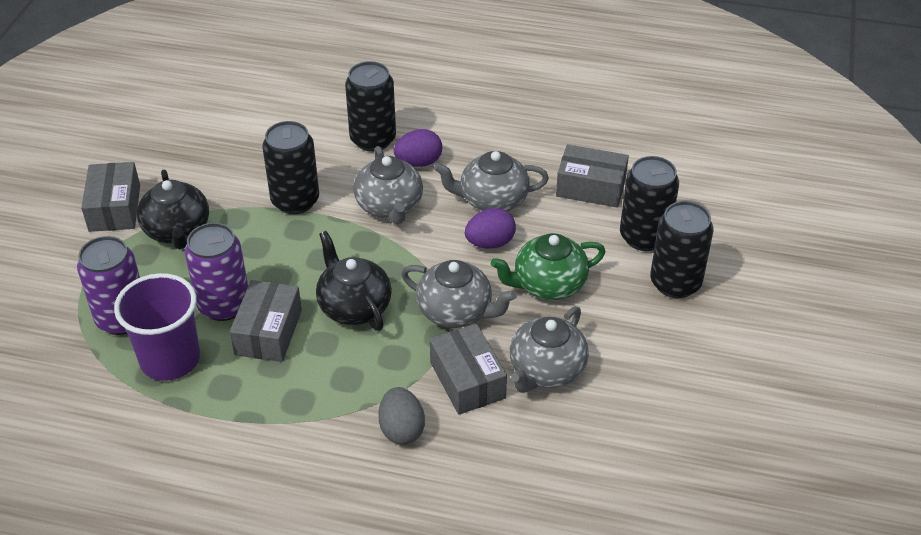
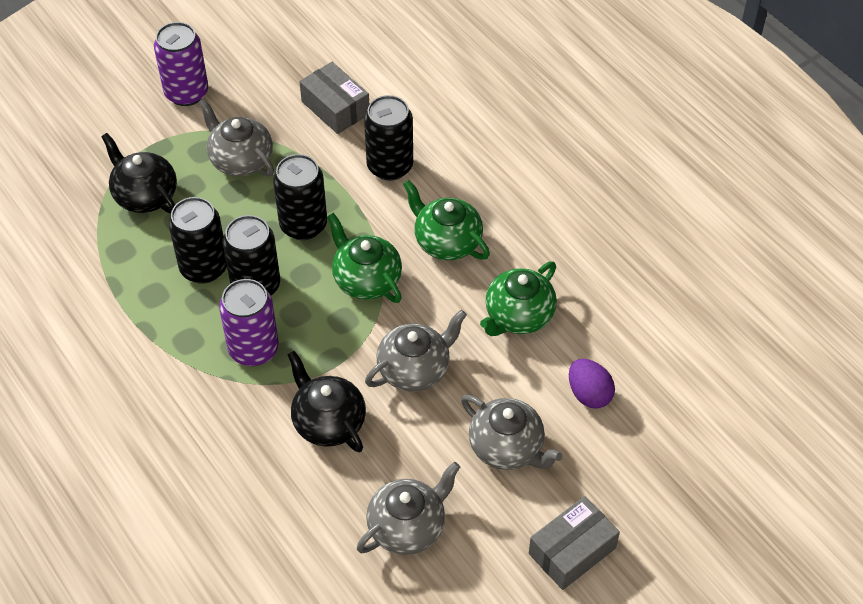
green teapot: 1 -> 3
grey box: 4 -> 2
grey egg: 1 -> 0
purple cup: 1 -> 0
purple egg: 2 -> 1

